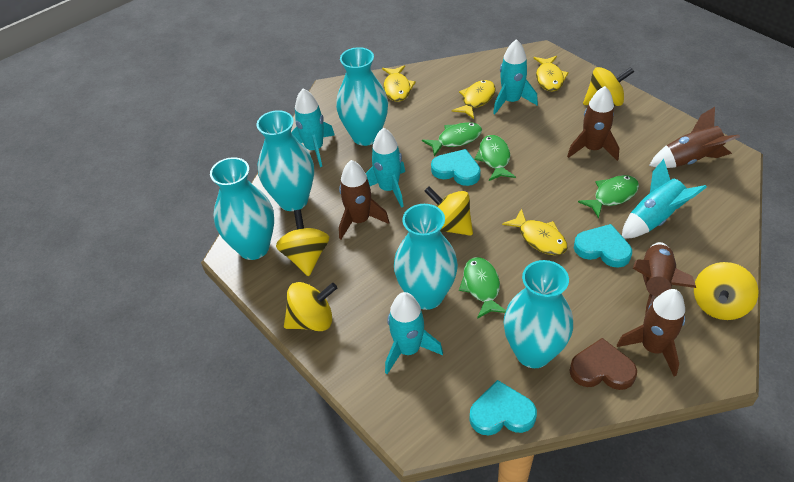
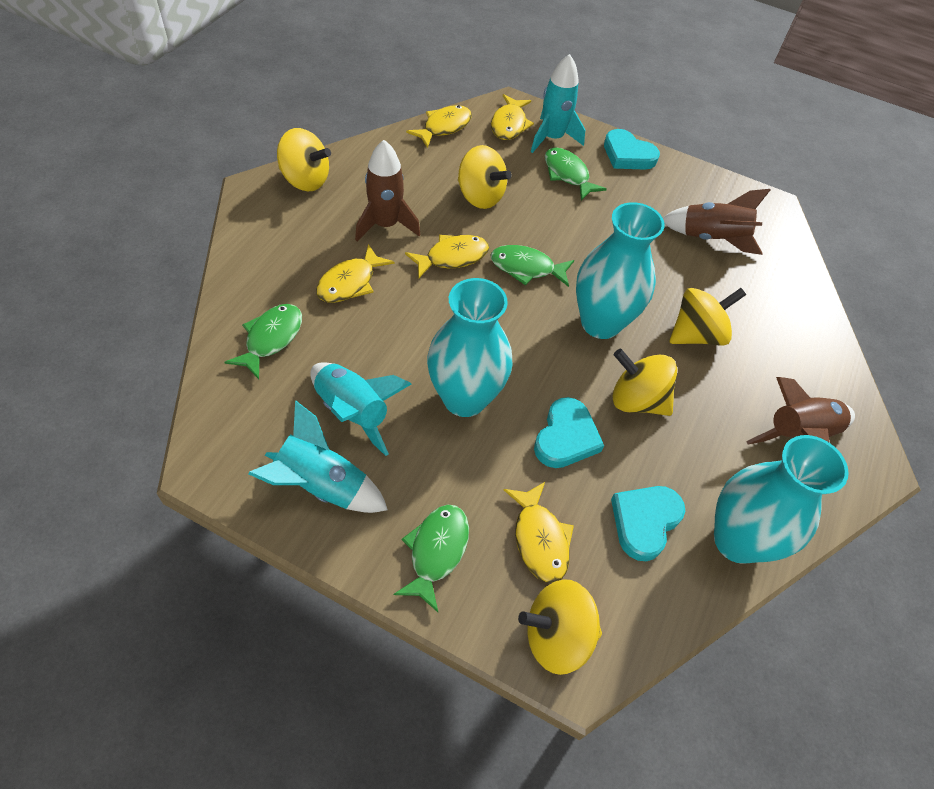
brown heart: 1 -> 0
brown rocket: 5 -> 3
turquoise rocket: 5 -> 3
turquoise vase: 5 -> 3
yellow fish: 4 -> 5

